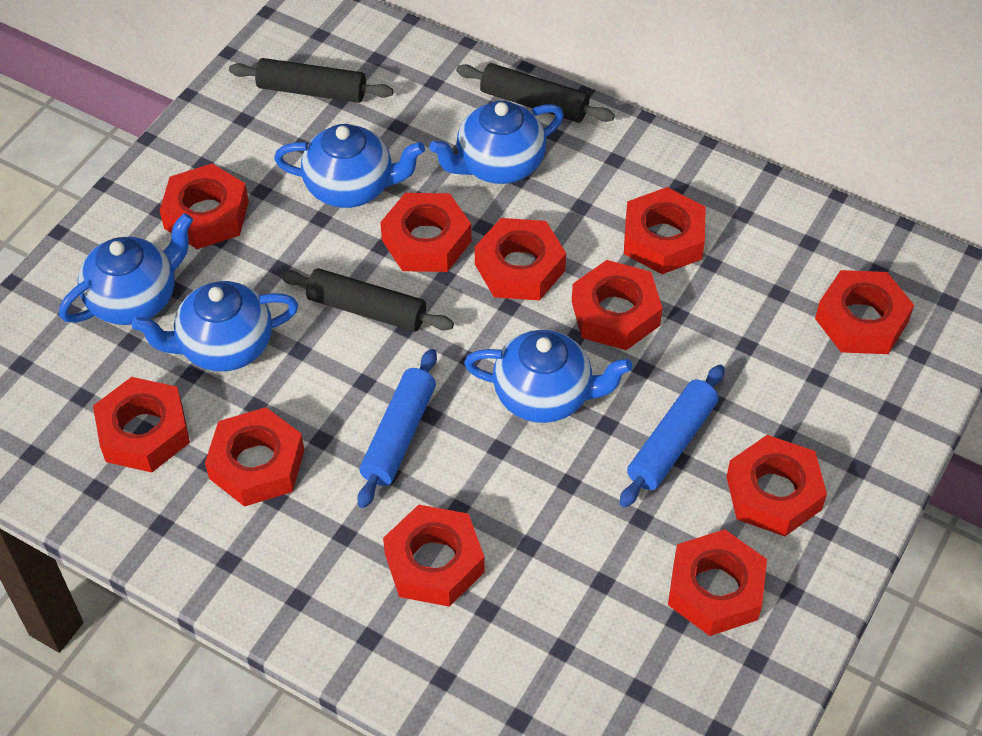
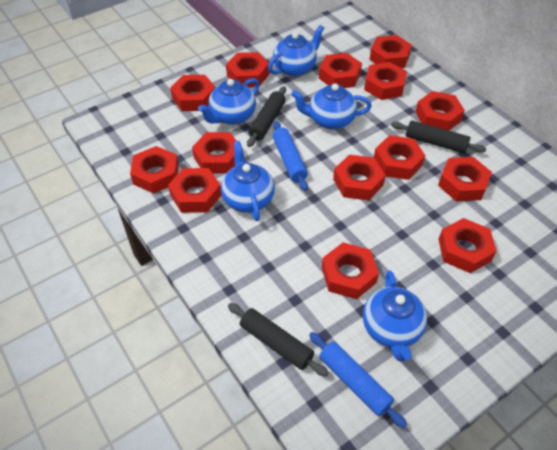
red nut: 11 -> 14

